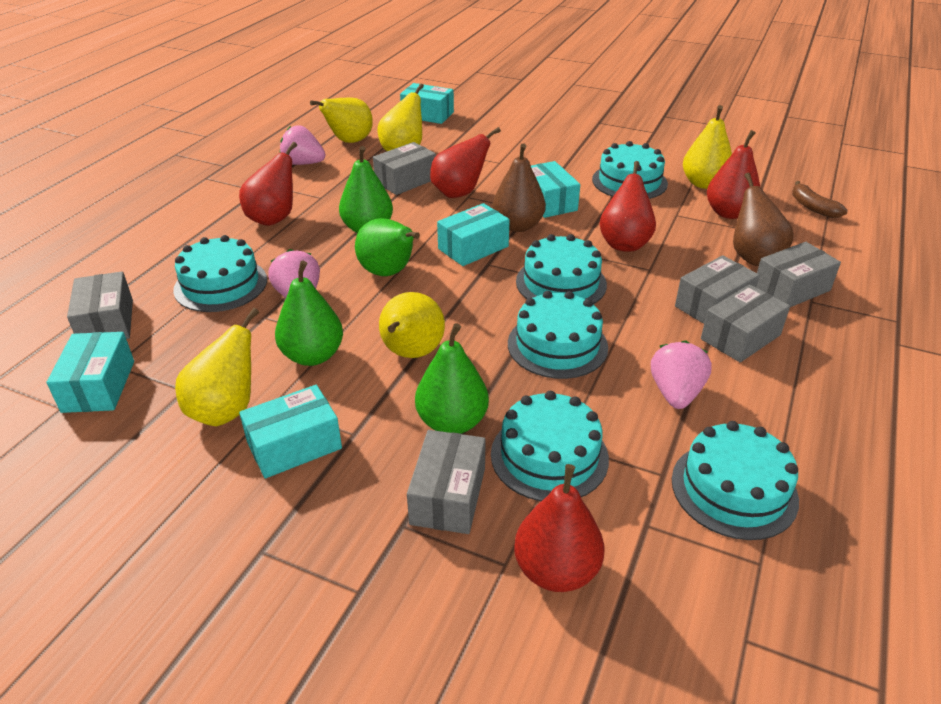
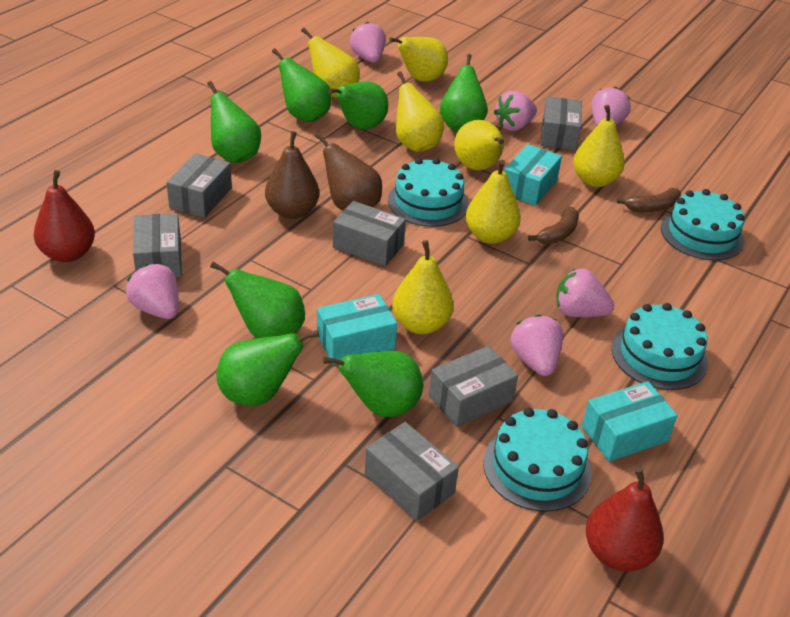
brown banana: 1 -> 2
green pear: 4 -> 7
pink strawberry: 3 -> 6
red pear: 5 -> 2
turquoise box: 5 -> 3
turquoise cake: 6 -> 4
yellow pear: 5 -> 7

